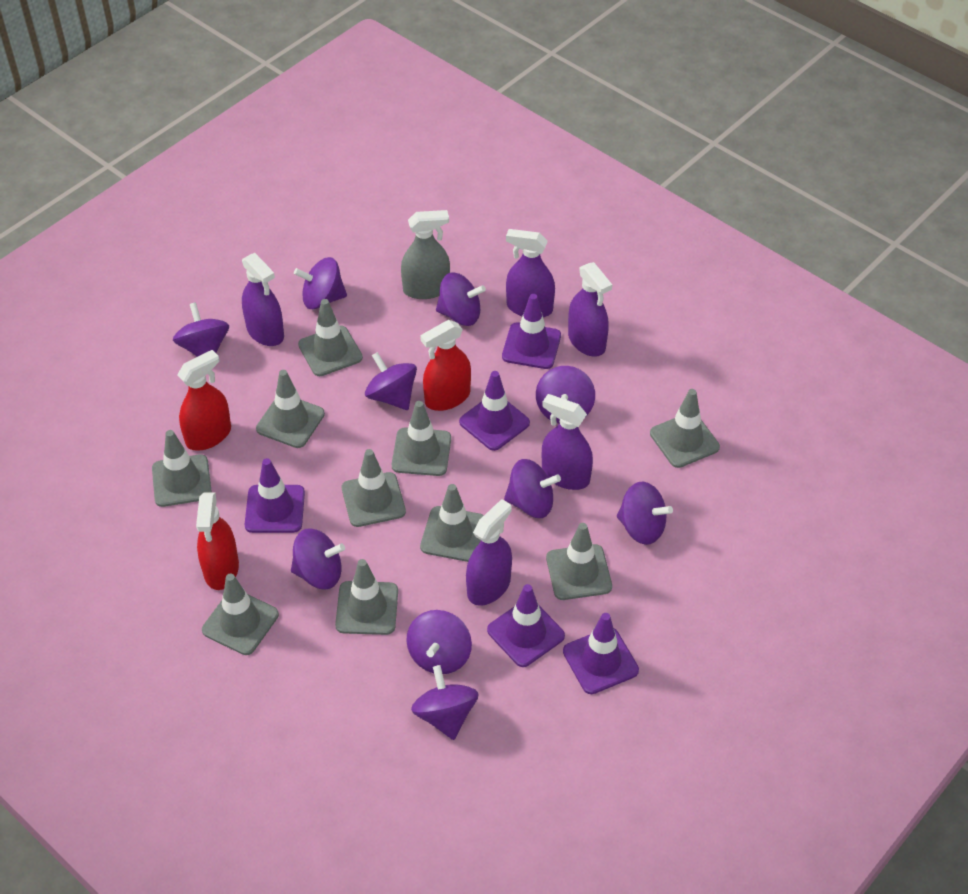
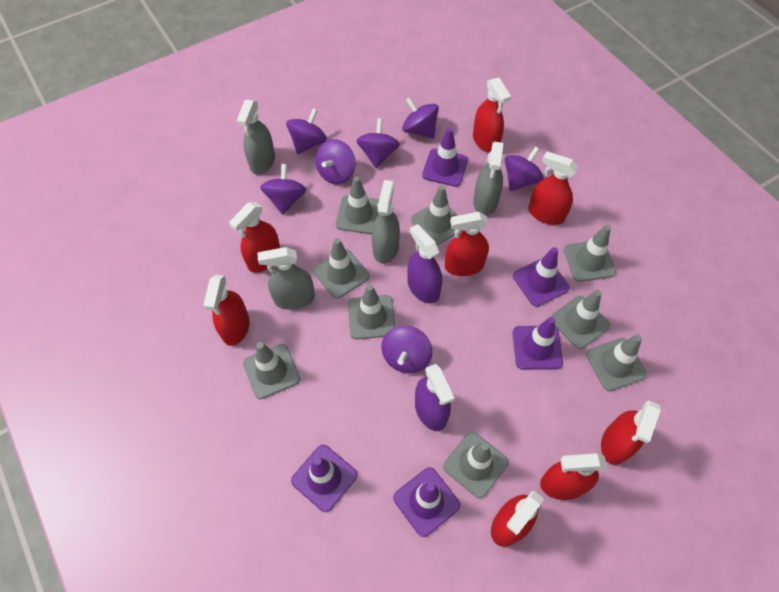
grey spray bottle: 1 -> 4
grey traffic cone: 10 -> 9
purple spinning top: 10 -> 7
purple spray bottle: 5 -> 2
red spray bottle: 3 -> 8

